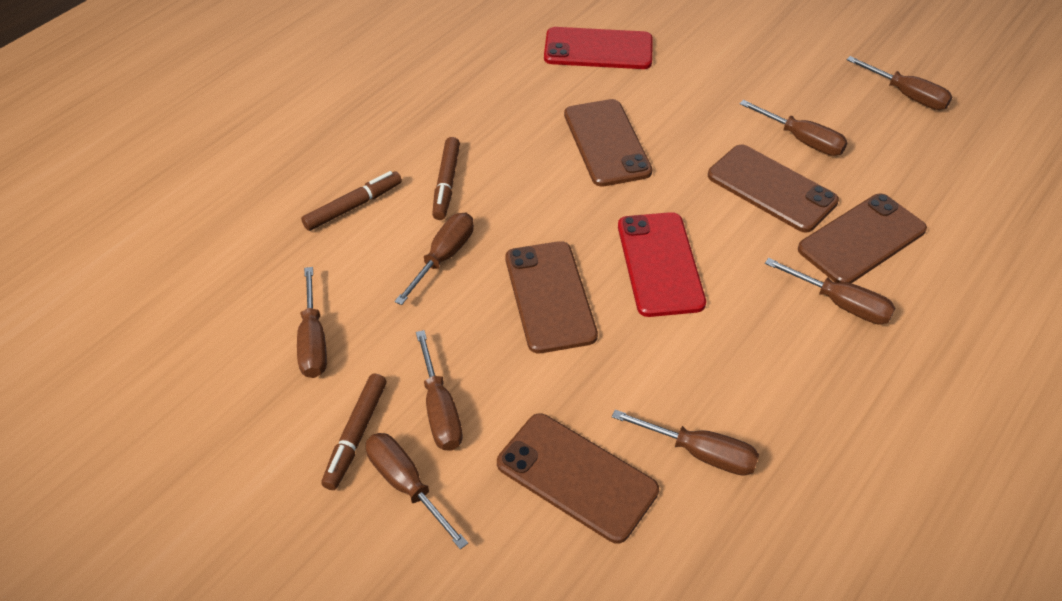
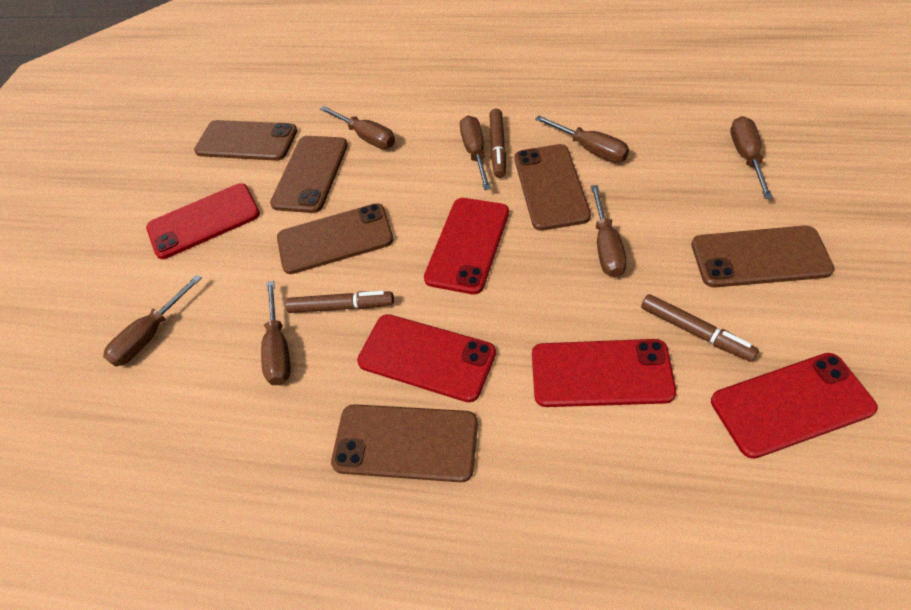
brown phone: 5 -> 6
brown screwdriver: 8 -> 7
red phone: 2 -> 5

